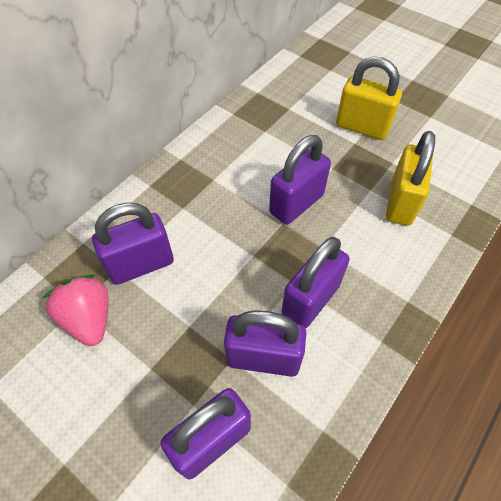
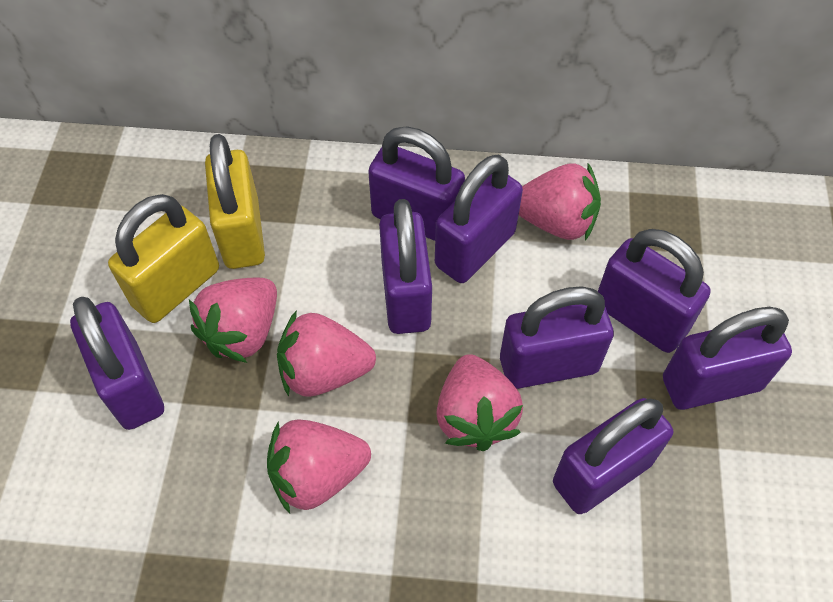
pink strawberry: 1 -> 5
purple padlock: 5 -> 8

